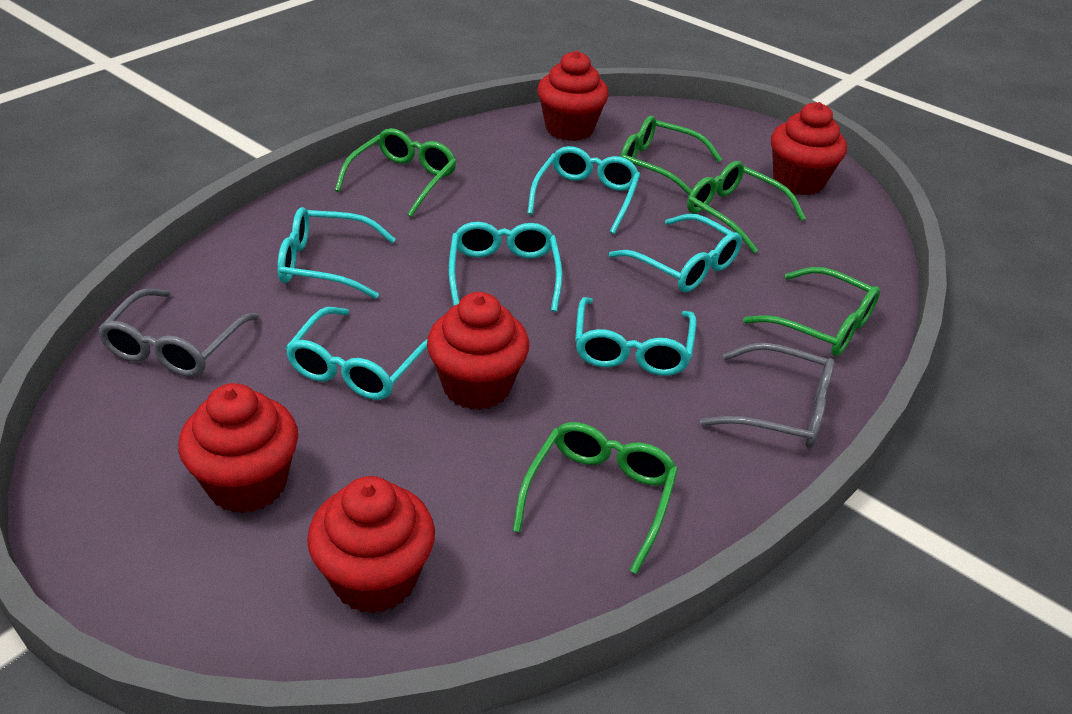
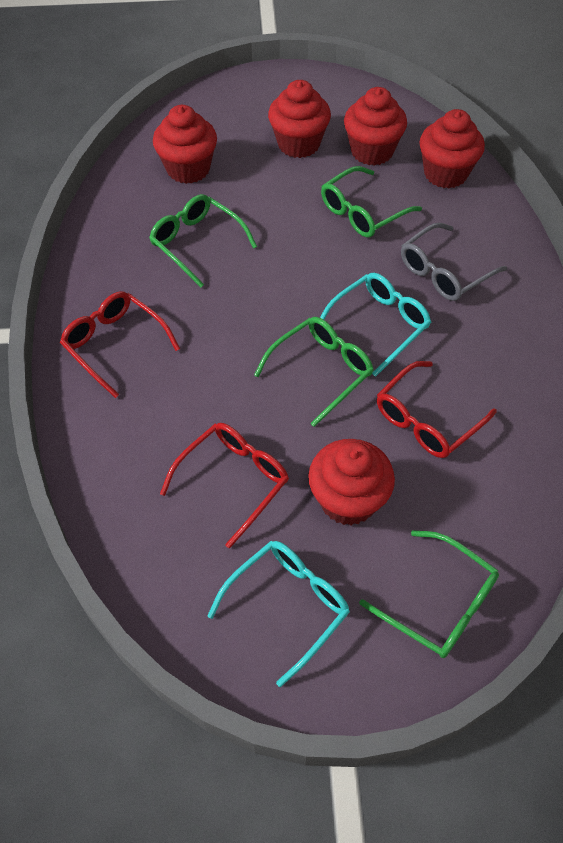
green glasses: 5 -> 4
grey glasses: 2 -> 1
red glasses: 0 -> 3
turquoise glasses: 6 -> 2

